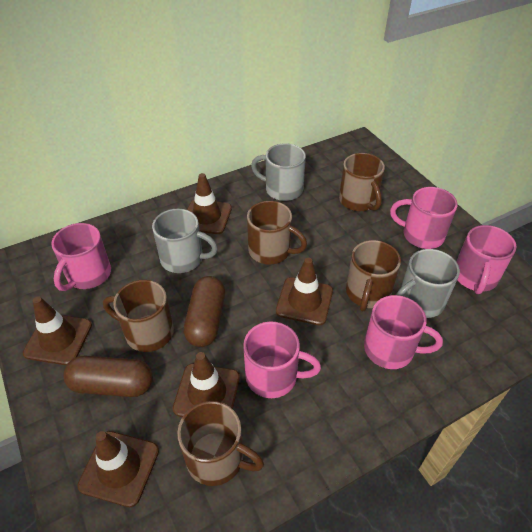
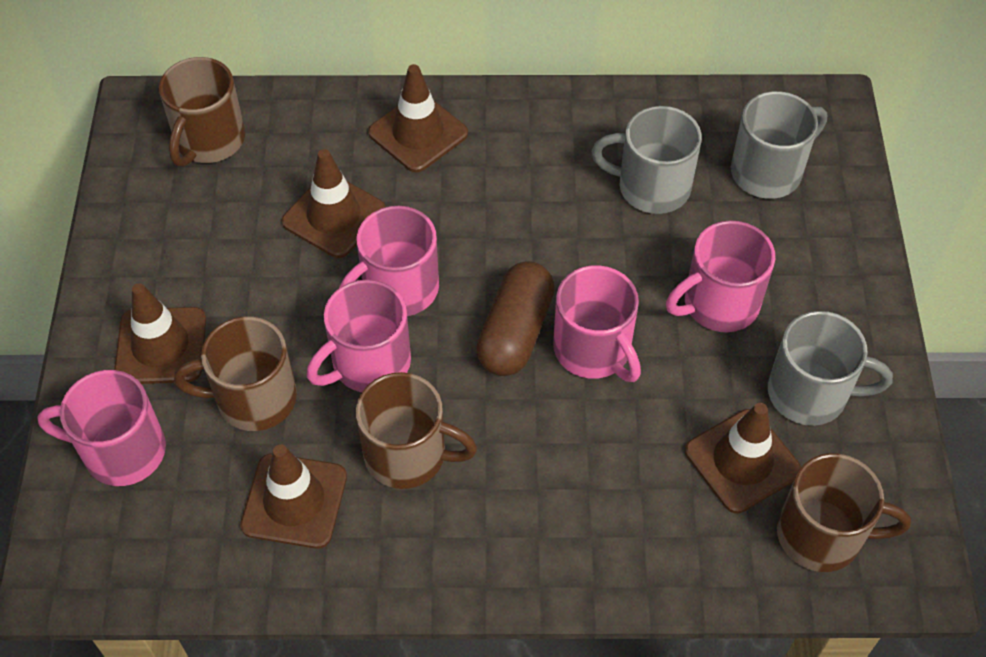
brown capsule: 2 -> 1
brown mug: 5 -> 4

